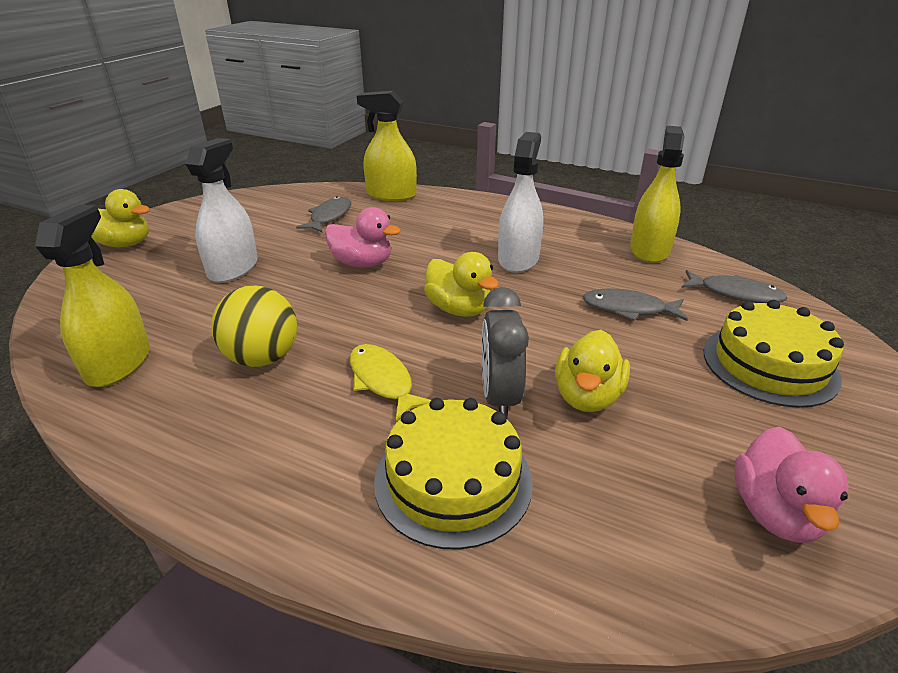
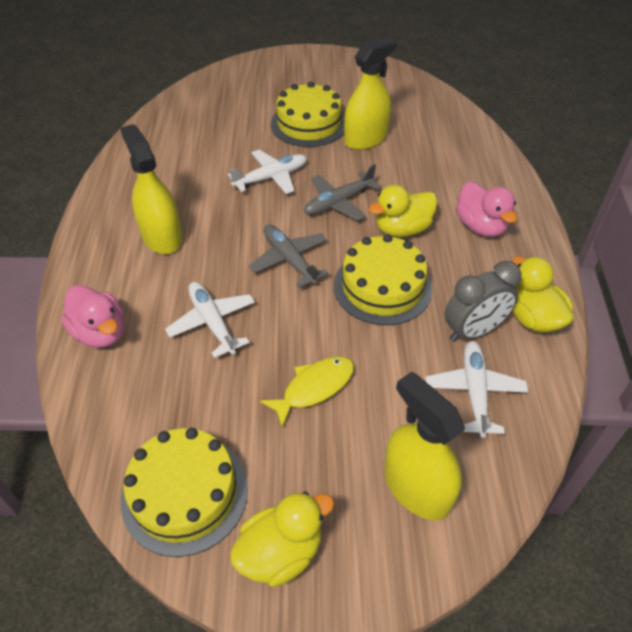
grey fish: 3 -> 0
grey plane: 0 -> 2
white plane: 0 -> 3
white spray bottle: 2 -> 0
yellow ball: 1 -> 0
yellow cake: 2 -> 3

